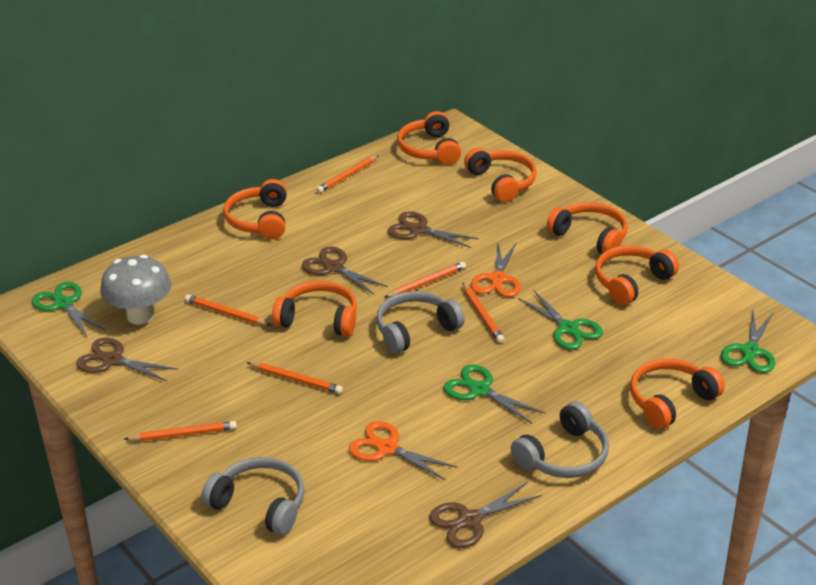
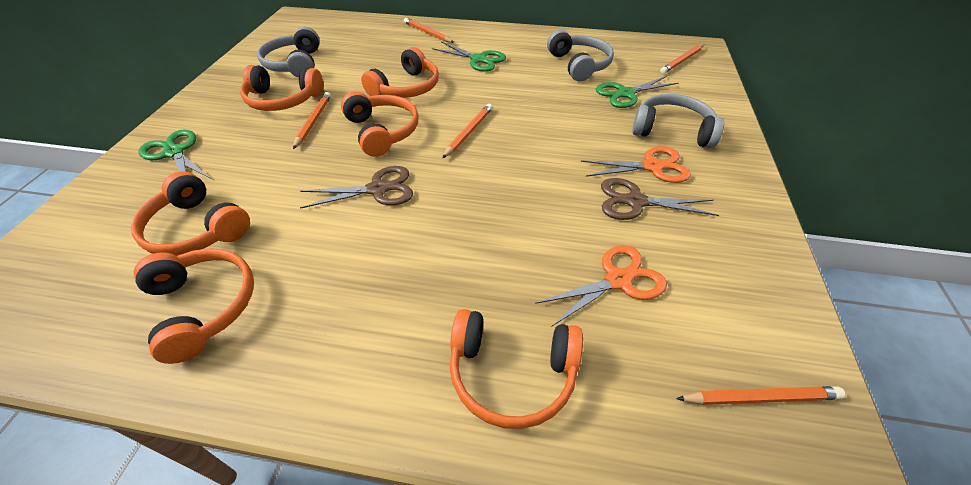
brown scissors: 4 -> 2
green scissors: 4 -> 3
grey mushroom: 1 -> 0
orange headphones: 7 -> 6
orange pencil: 6 -> 5

